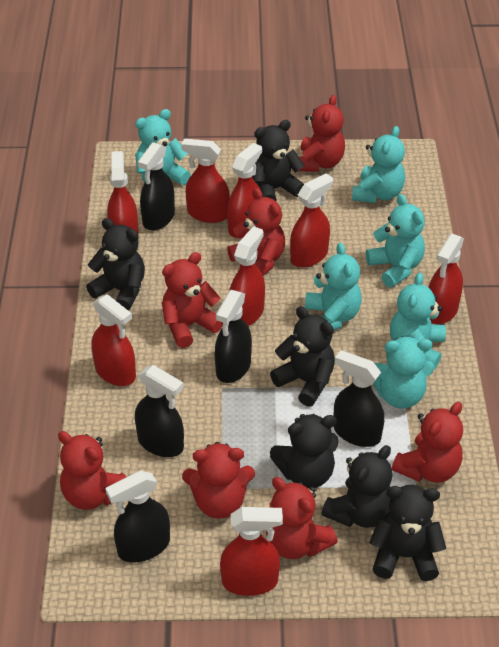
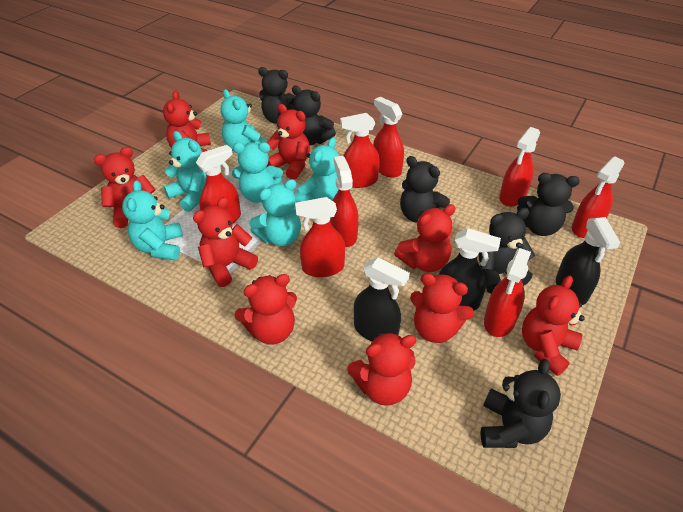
black spray bottle: 5 -> 3
red teddy bear: 7 -> 9

